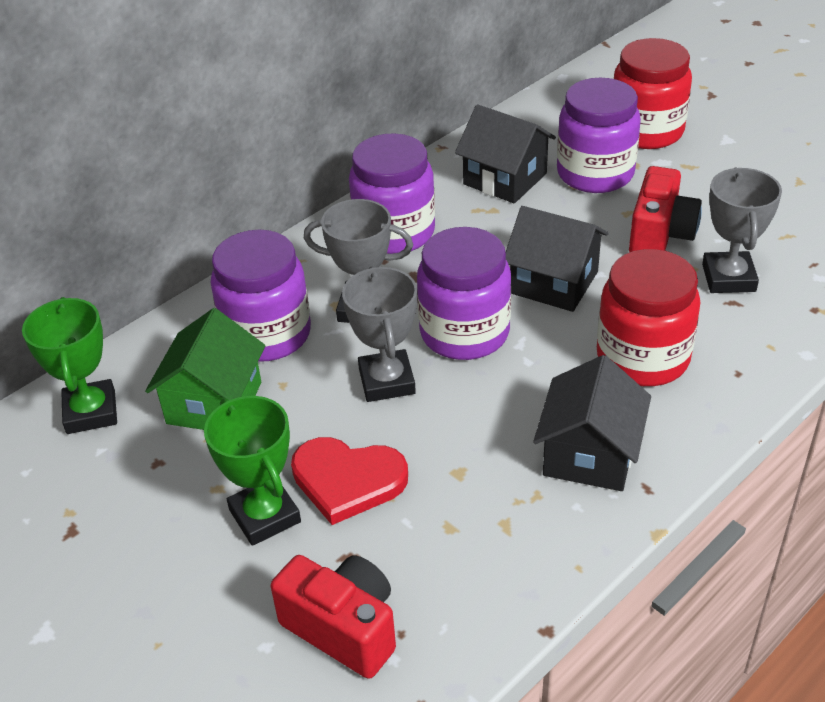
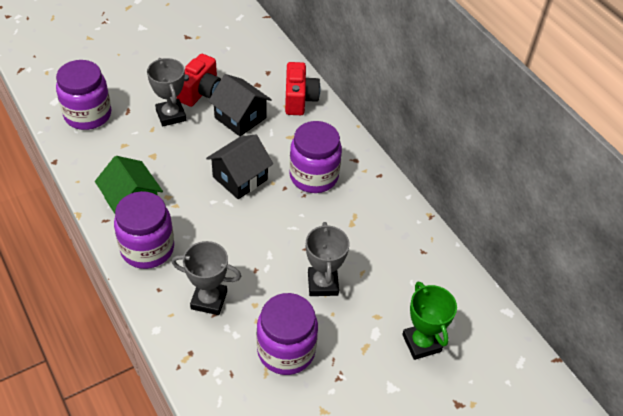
black house: 3 -> 2
green trophy: 2 -> 1
red heart: 1 -> 0
red jar: 2 -> 0

